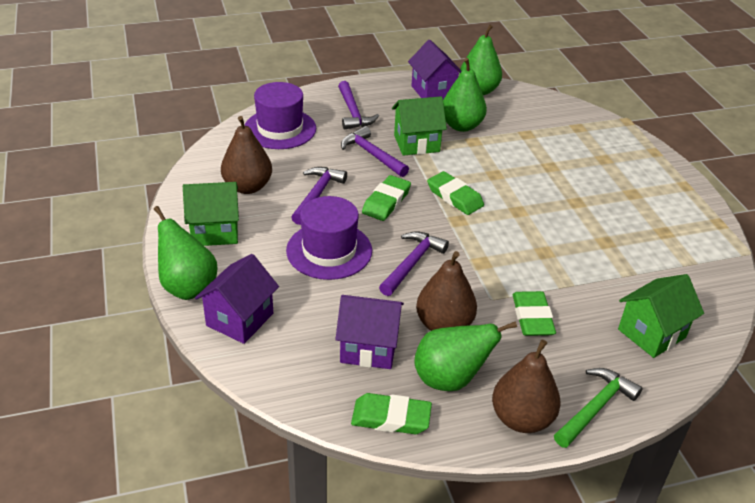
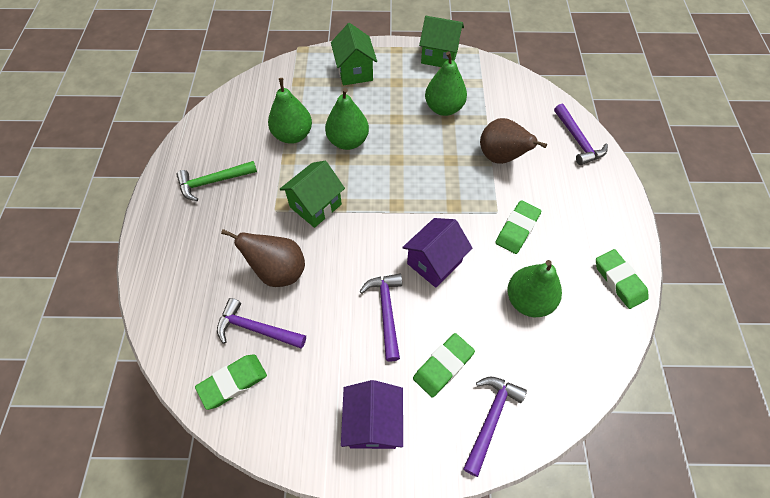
brown pear: 3 -> 2
purple hat: 2 -> 0
purple house: 3 -> 2

